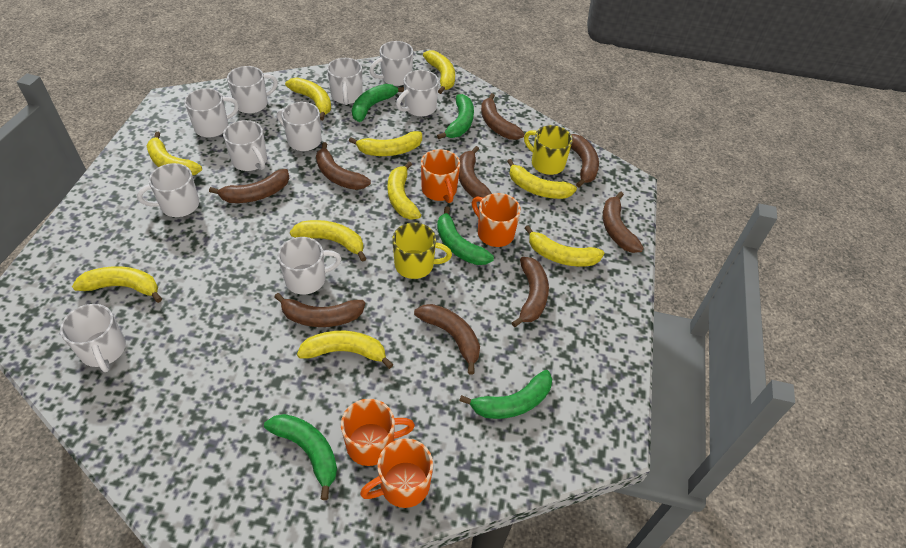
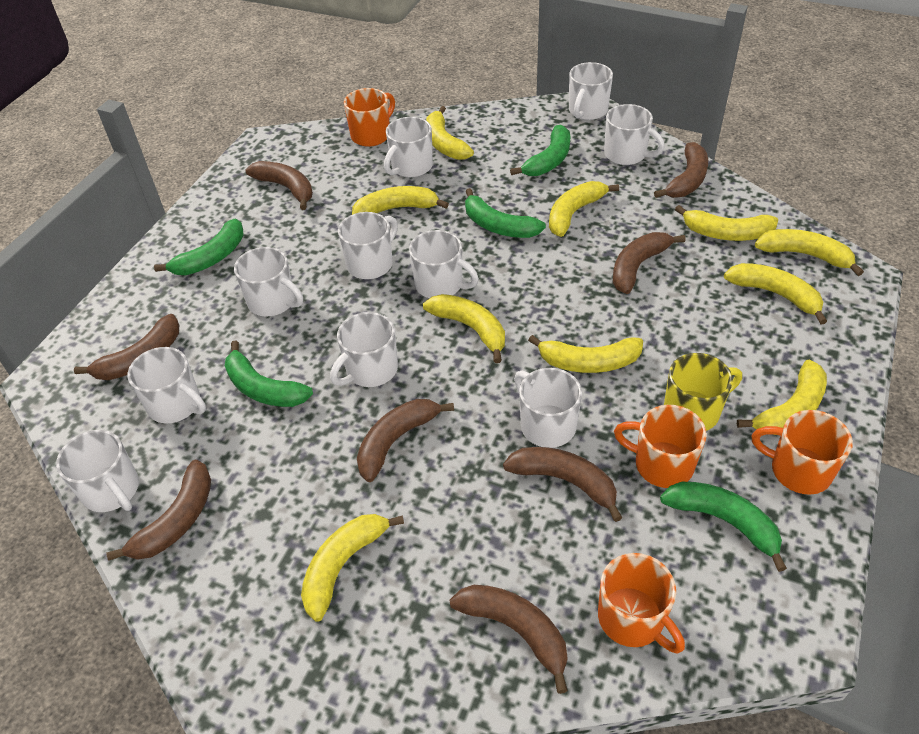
brown banana: 9 -> 8
yellow mug: 2 -> 1

